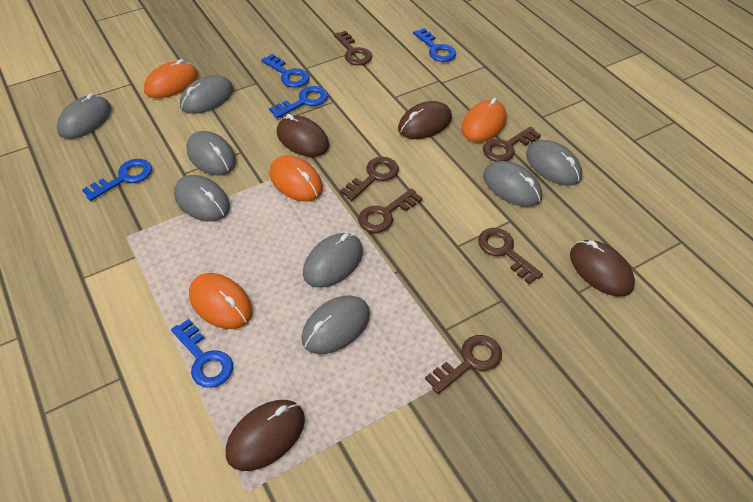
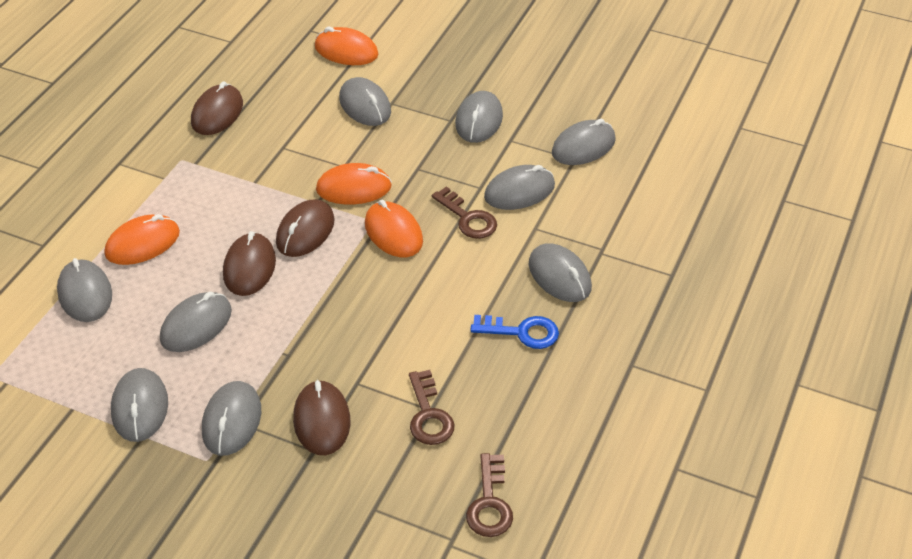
blue key: 5 -> 1
brown key: 6 -> 3
grey mouse: 8 -> 9

